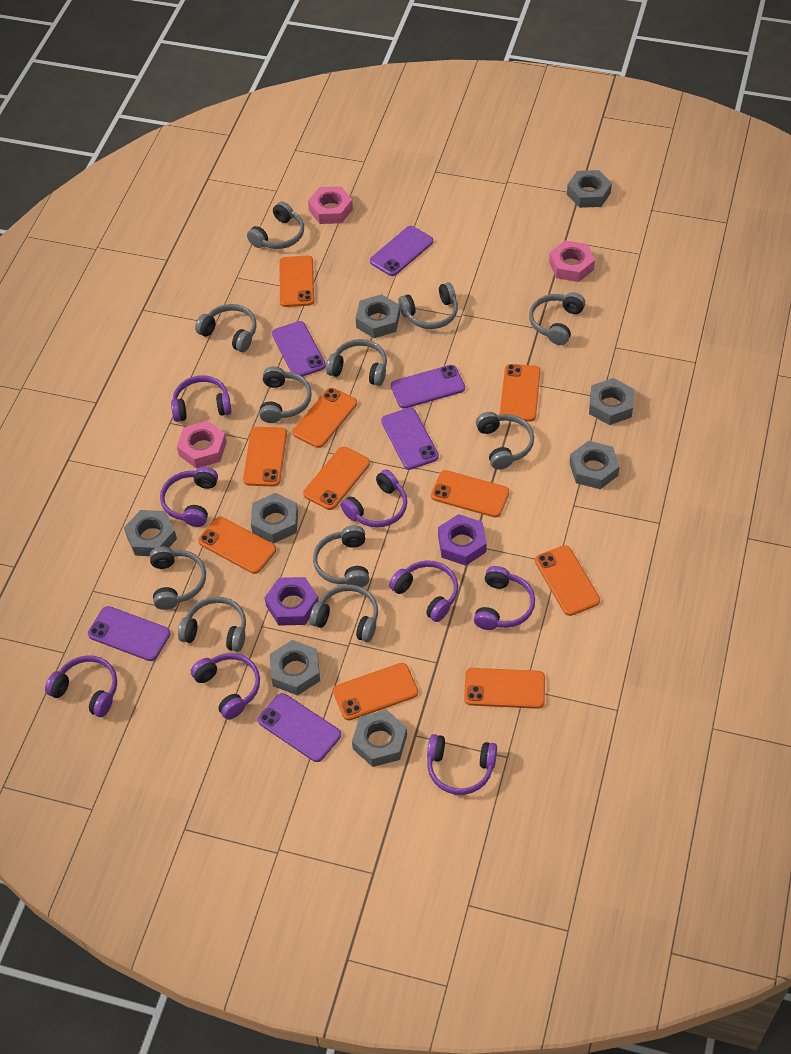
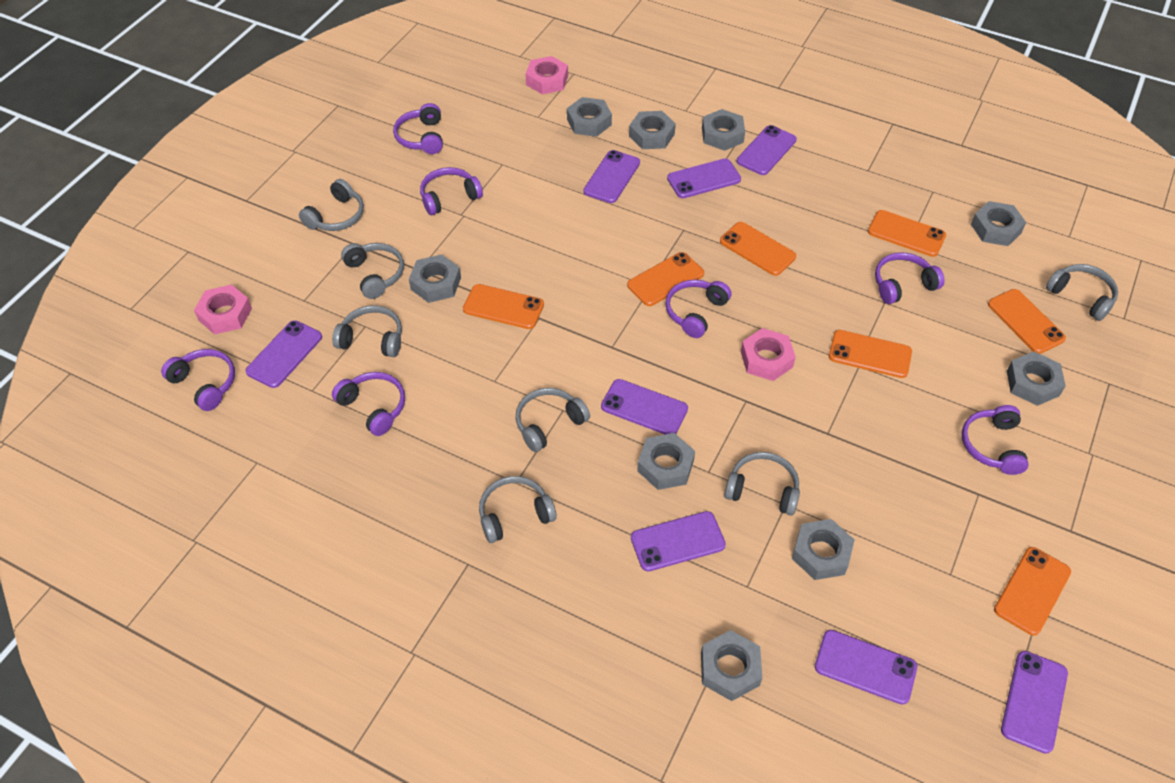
grey headphones: 11 -> 7
grey nut: 8 -> 9
orange phone: 10 -> 7
purple headphones: 8 -> 7
purple nut: 2 -> 0
purple phone: 6 -> 8

